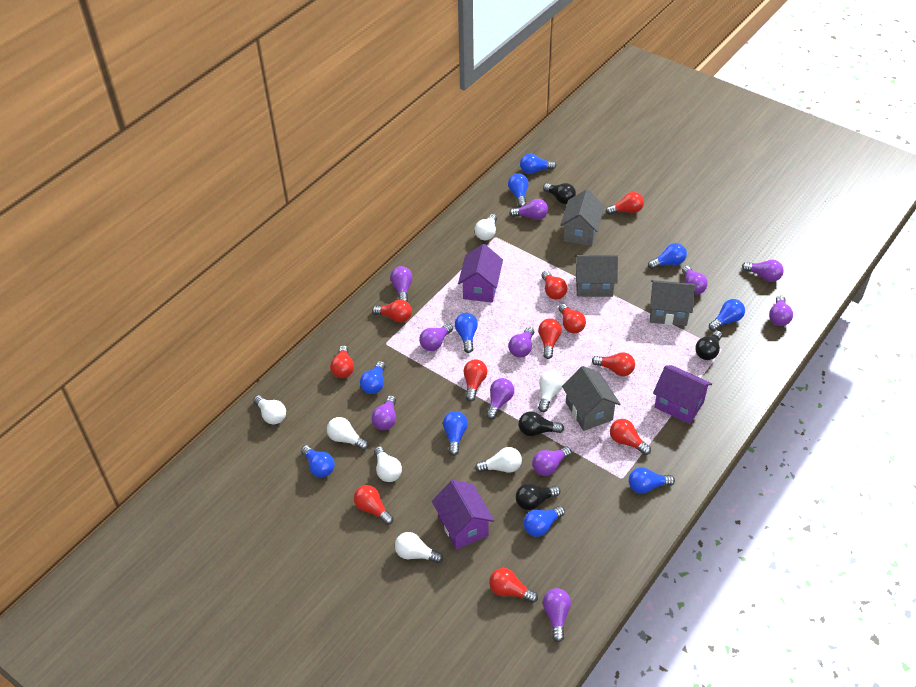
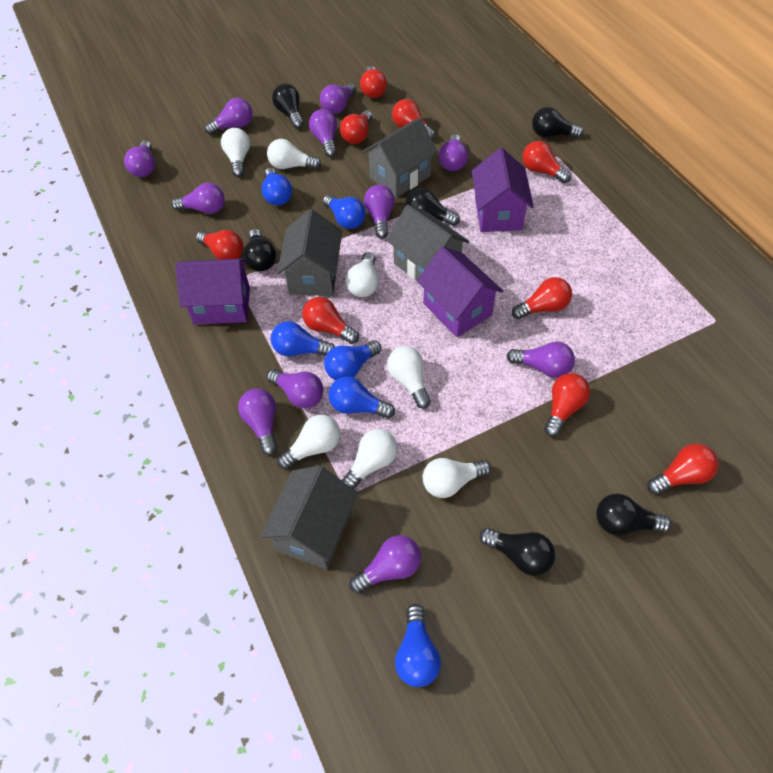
black light bulb: 4 -> 6
blue light bulb: 10 -> 6
red light bulb: 11 -> 9

